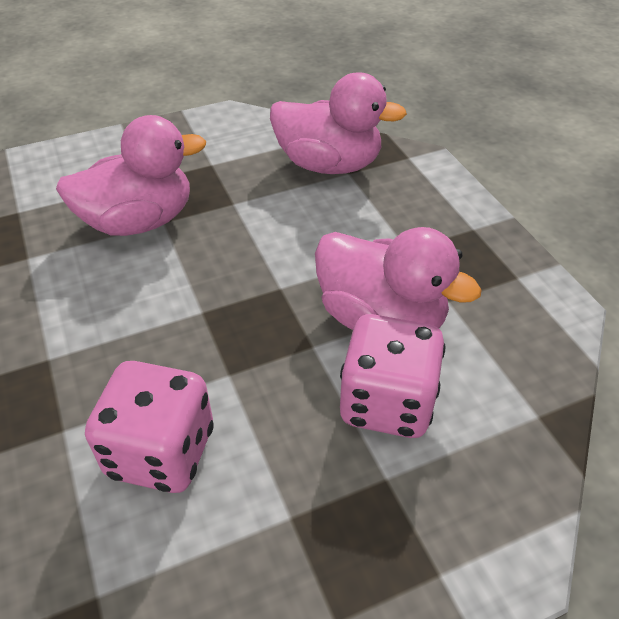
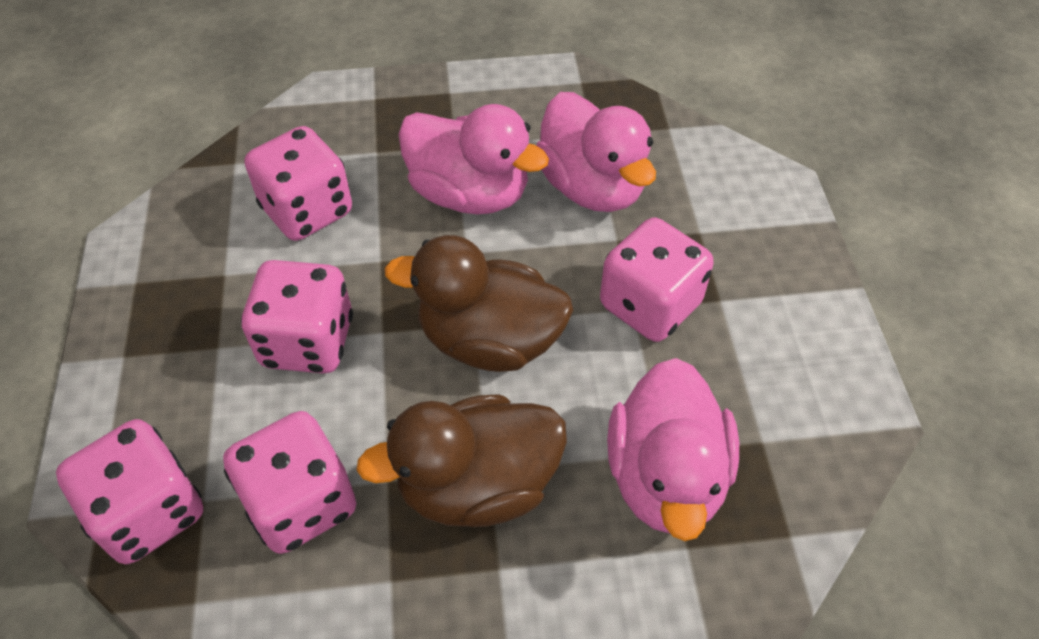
brown duck: 0 -> 2
pink dice: 2 -> 5

